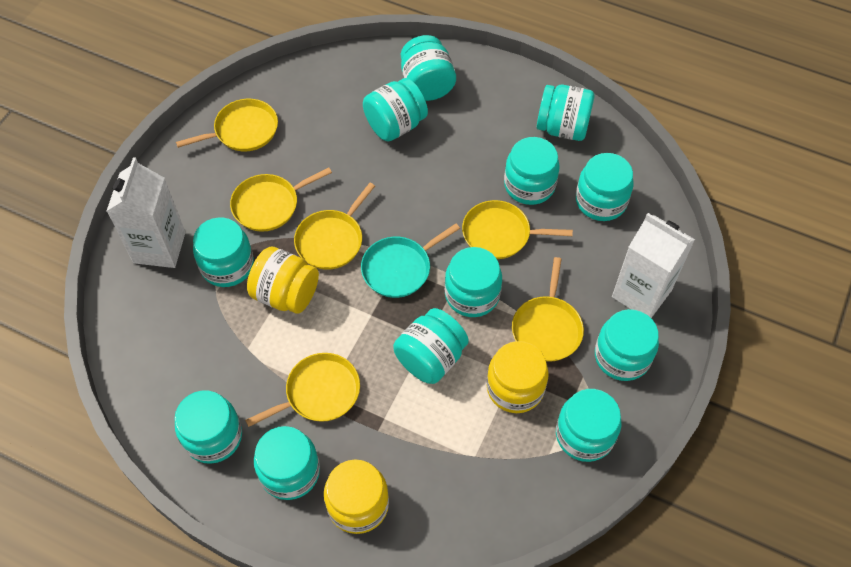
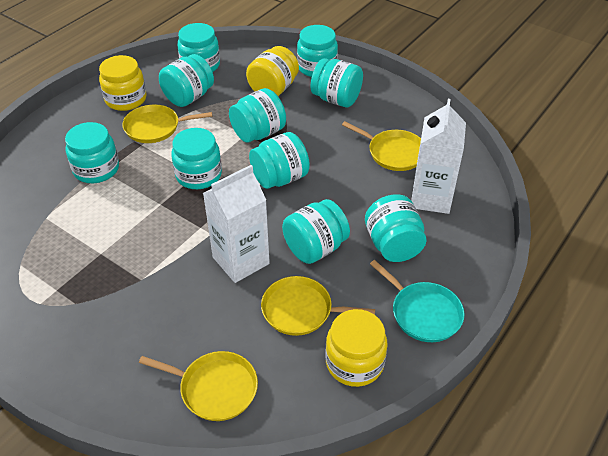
turquoise jar: 12 -> 10
yellow pan: 6 -> 4

